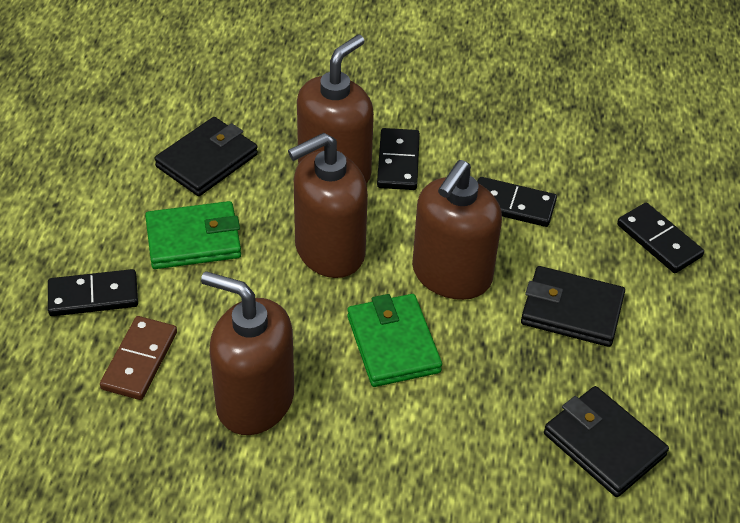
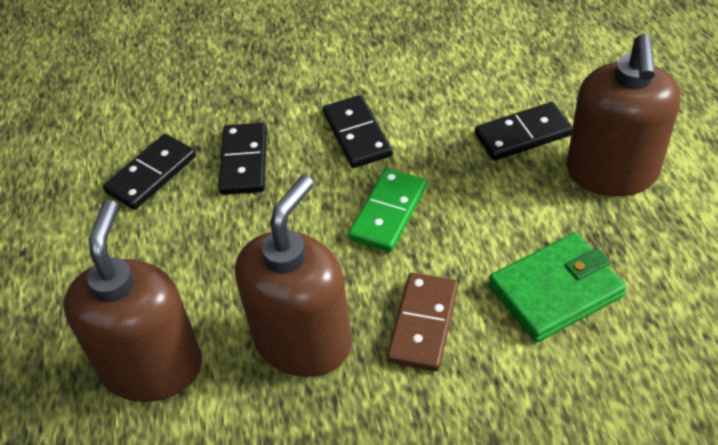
black wallet: 3 -> 0
brown soap dispenser: 4 -> 3
green domino: 0 -> 1
green wallet: 2 -> 1

